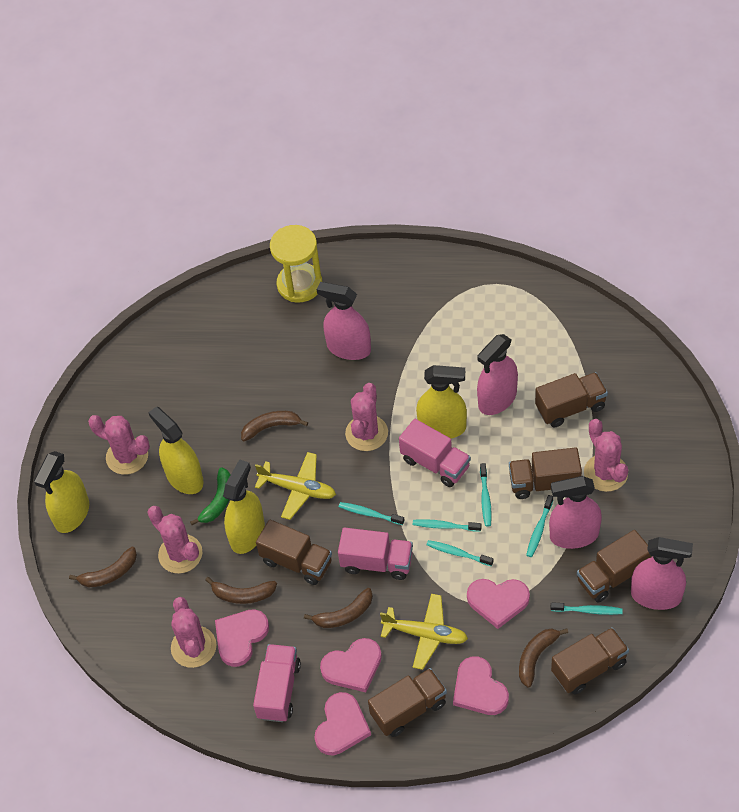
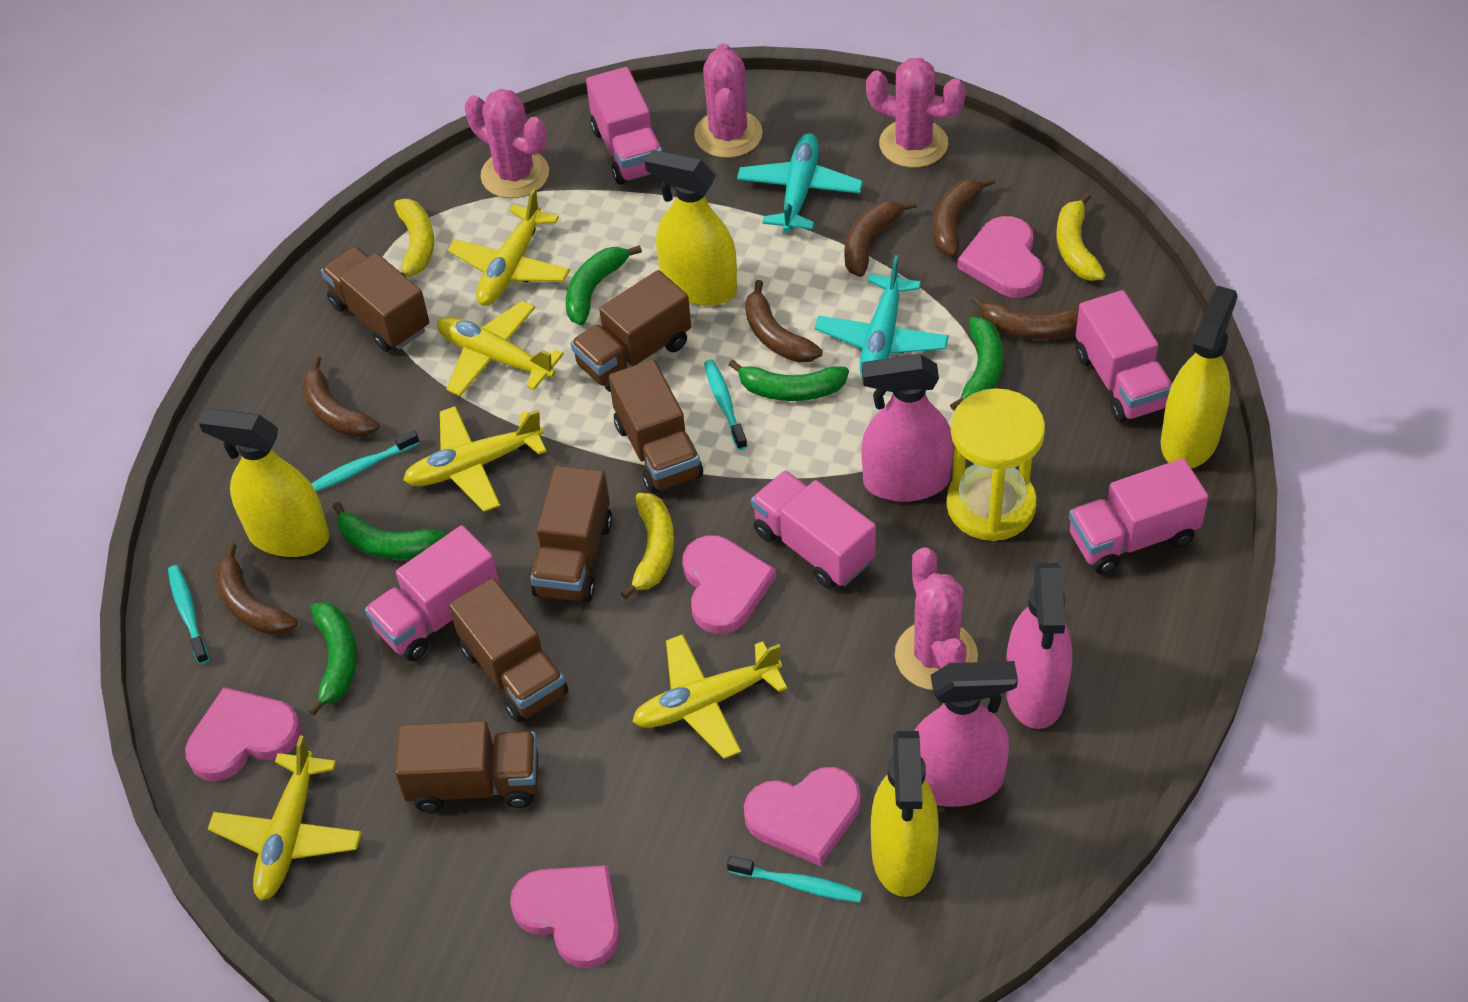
brown banana: 5 -> 6
green banana: 1 -> 5
pink cactus: 5 -> 4
pink spray bottle: 4 -> 3
pink truck: 3 -> 5
turquoise plane: 0 -> 2
turquoise toothbrush: 6 -> 4
yellow banana: 0 -> 3
yellow plane: 2 -> 5

